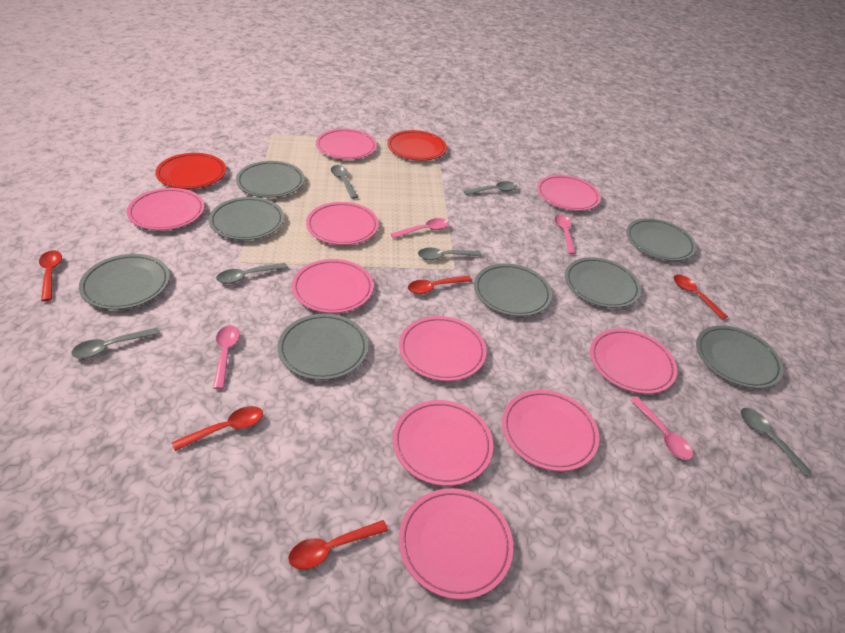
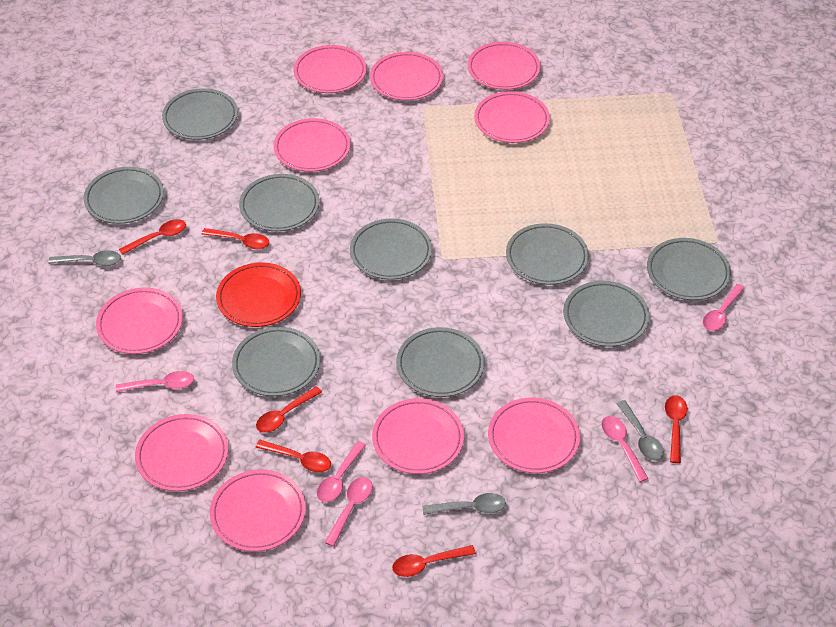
grey plate: 8 -> 9
grey spoon: 6 -> 3
pink spoon: 4 -> 5
red plate: 2 -> 1
red spoon: 5 -> 6

